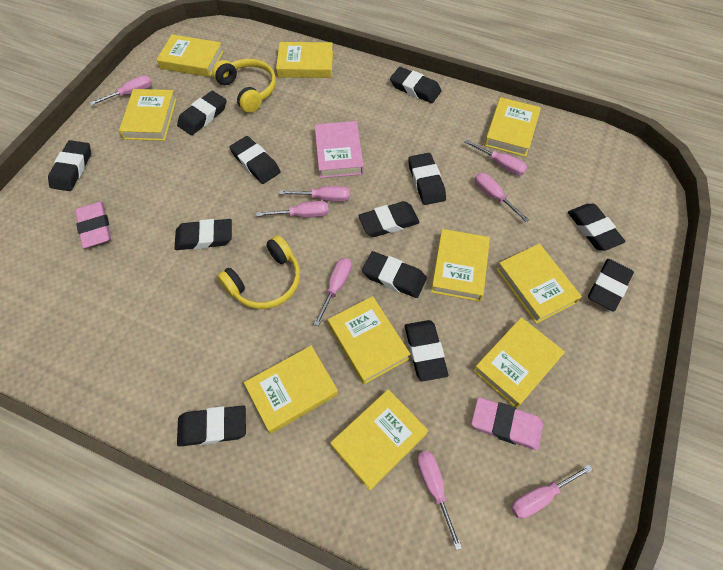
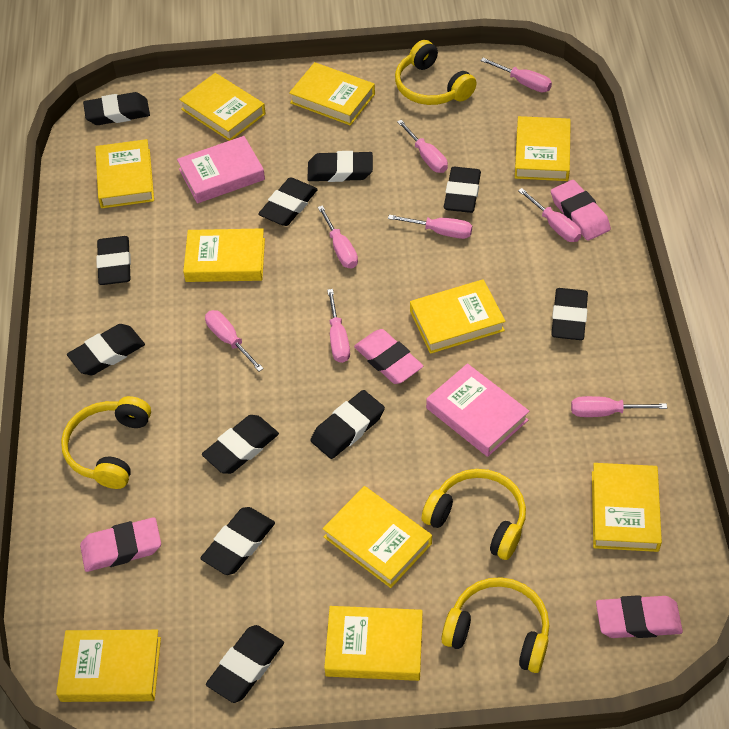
black eraser: 12 -> 11
pink book: 1 -> 2
pink eraser: 2 -> 4
yellow headphones: 2 -> 4

